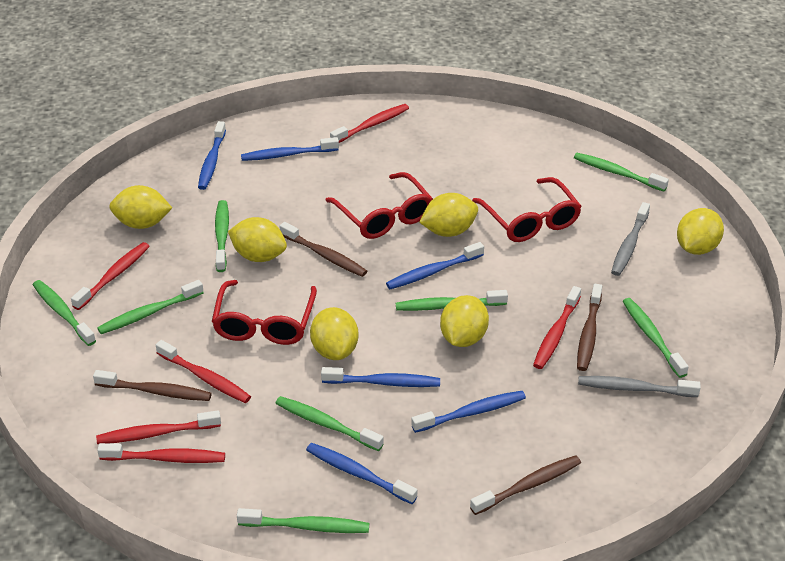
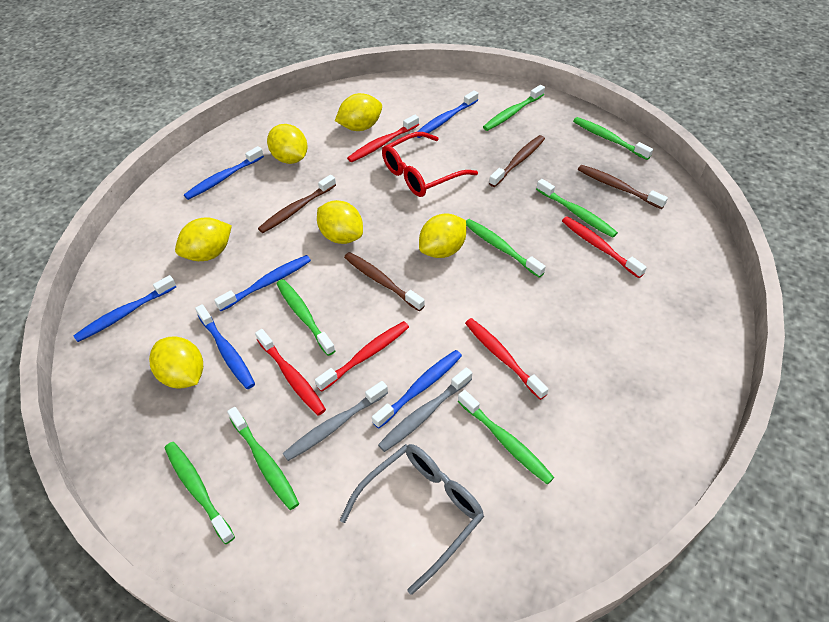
grey glasses: 0 -> 1
red glasses: 3 -> 1
red toothbrush: 6 -> 5

